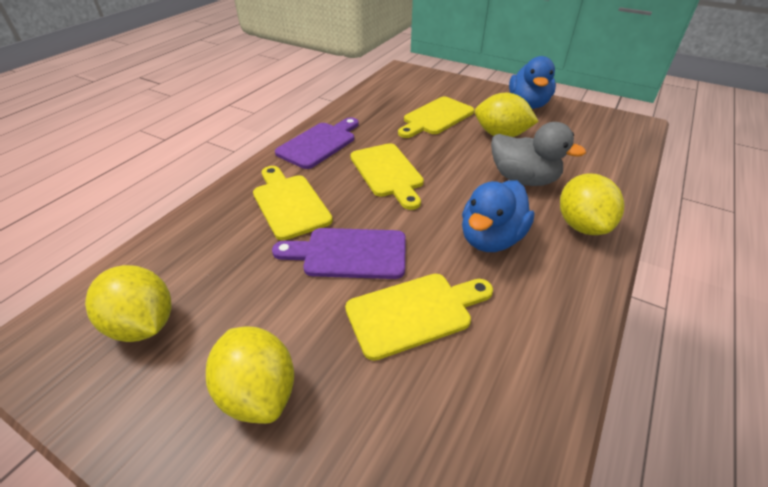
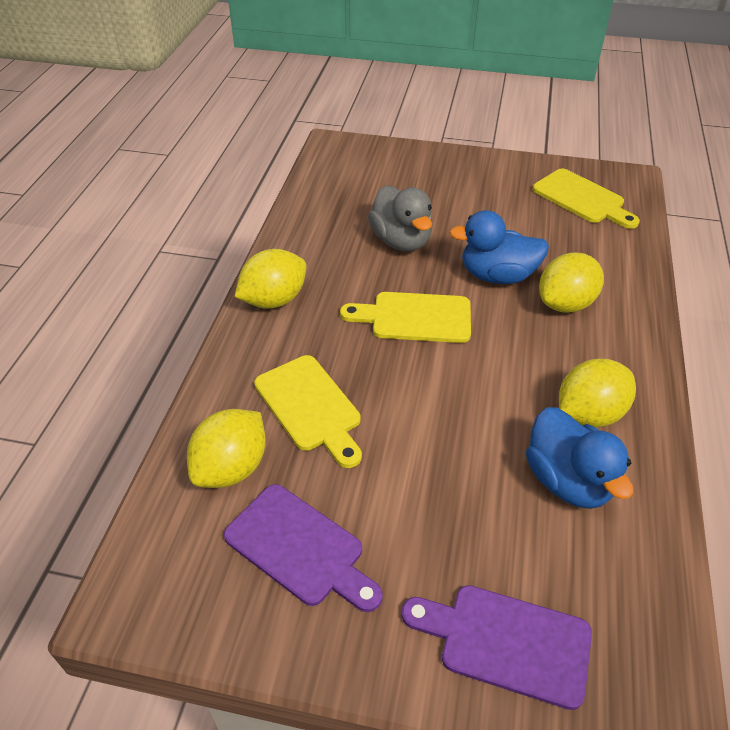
yellow cutting board: 4 -> 3

